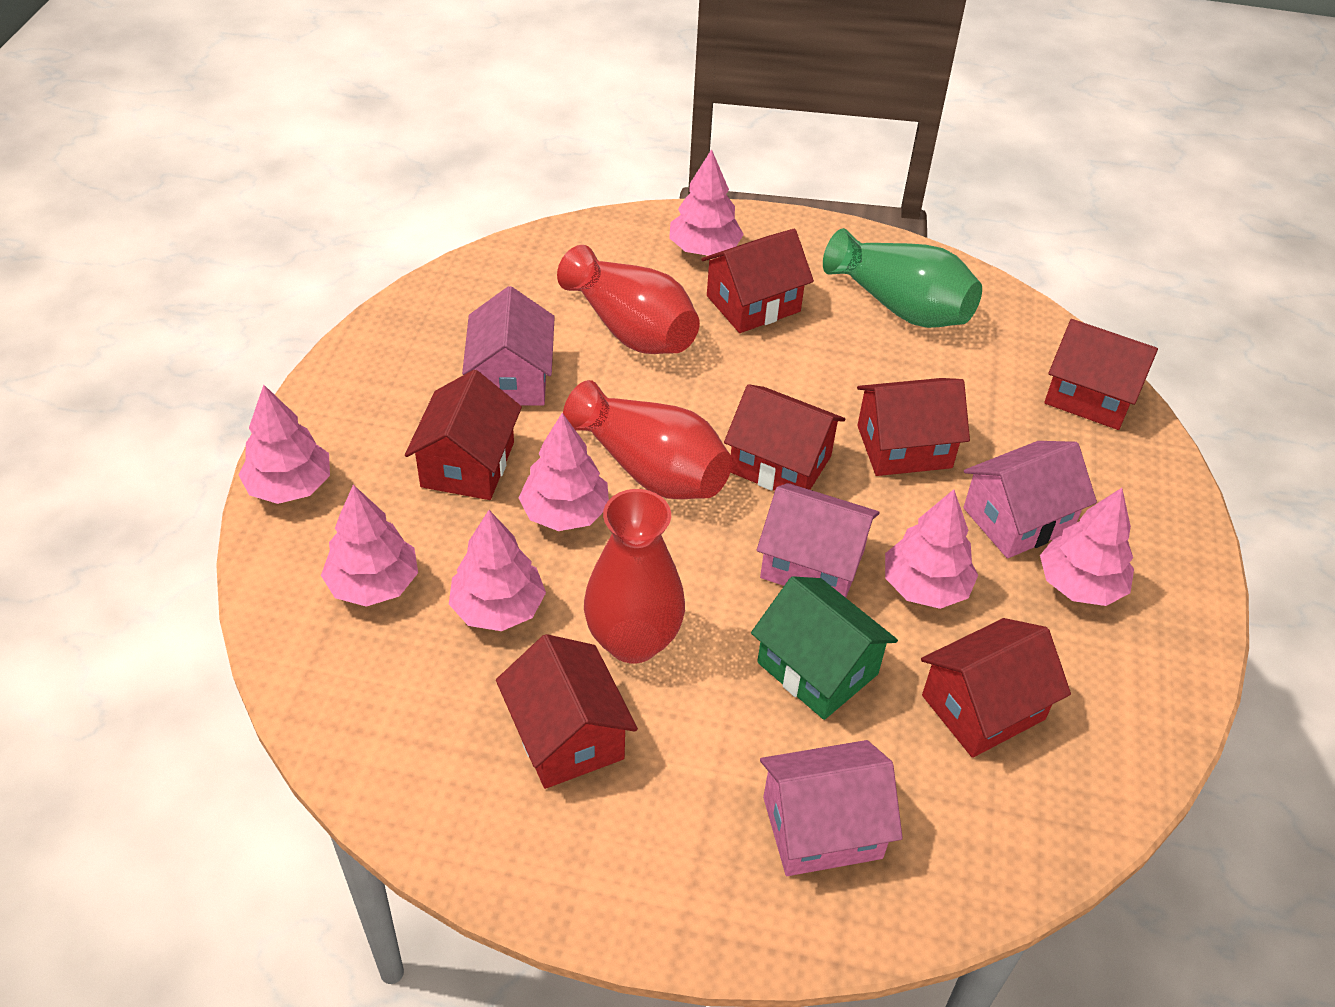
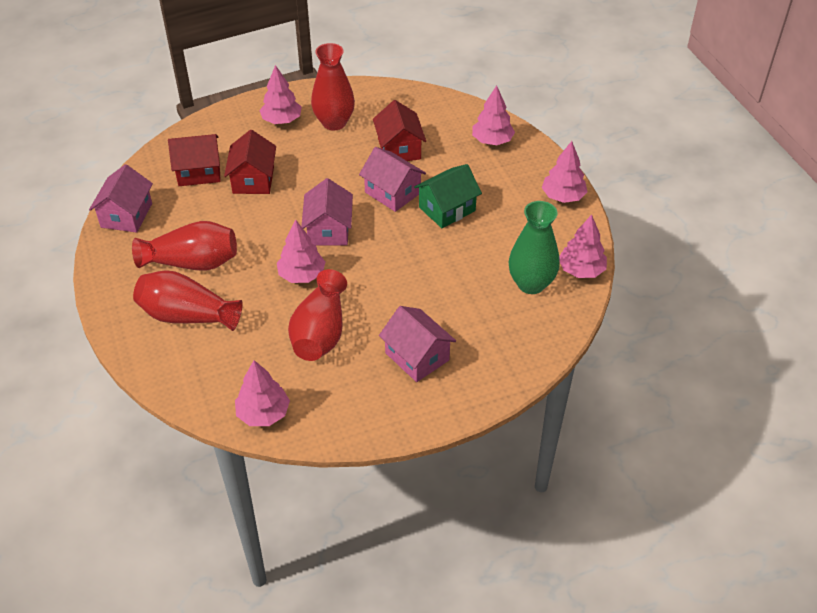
pink tree: 7 -> 6
red house: 7 -> 3
red vase: 3 -> 4

